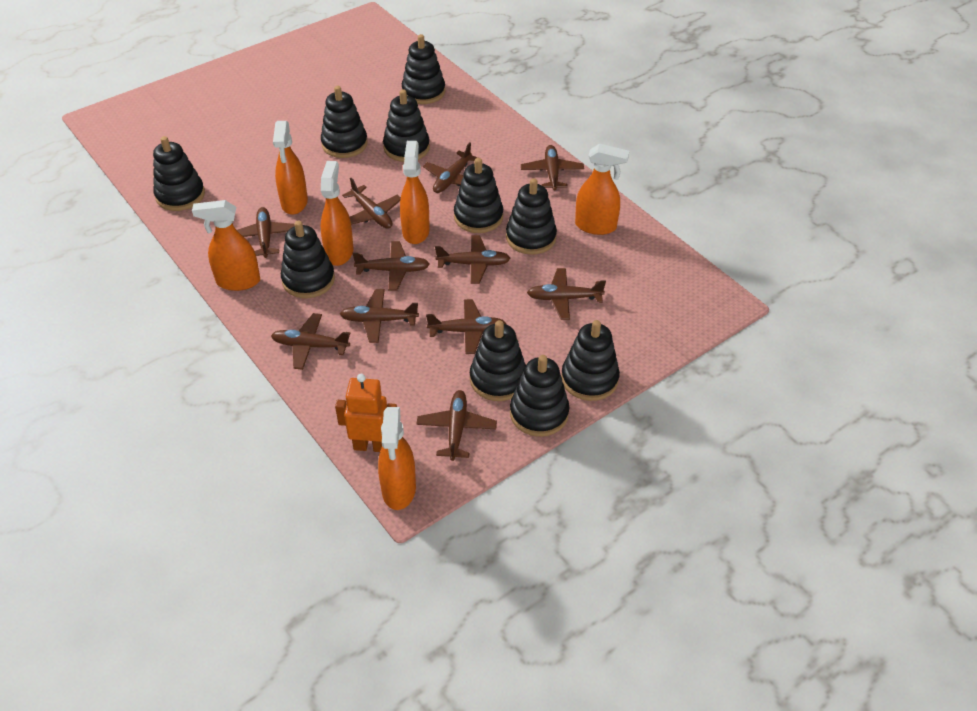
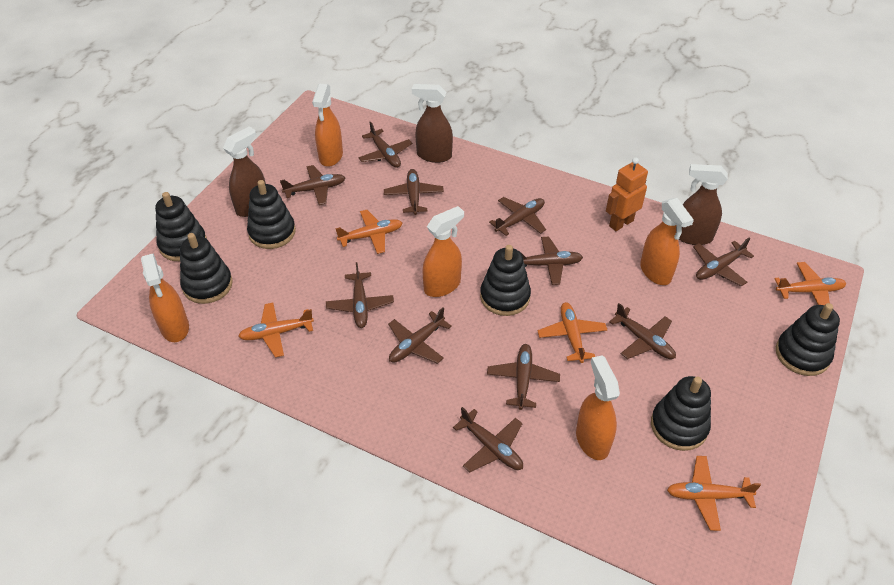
black stacking toy: 10 -> 6
brown spray bottle: 0 -> 3
orange plane: 0 -> 5
orange spray bottle: 6 -> 5

